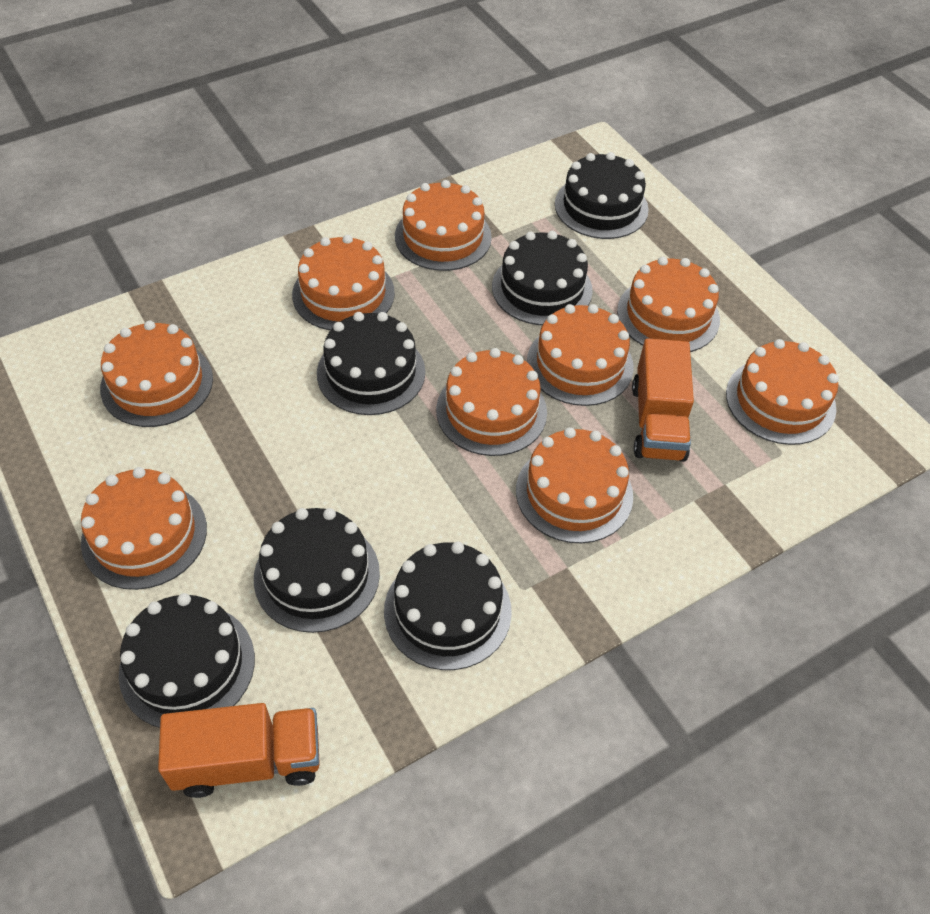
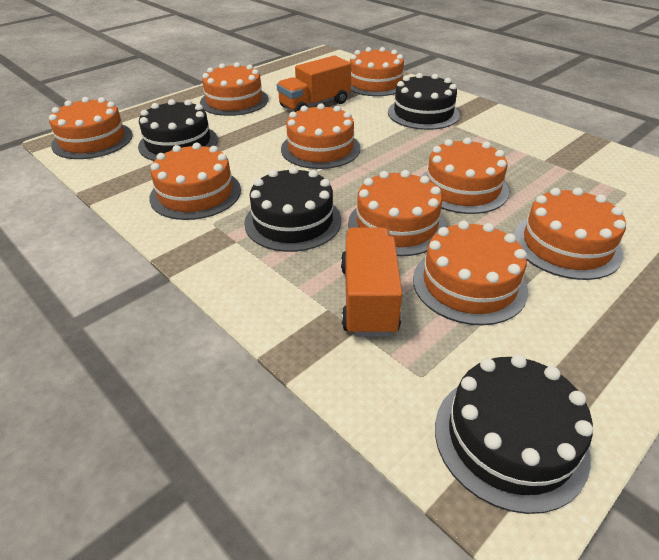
black cake: 6 -> 4

